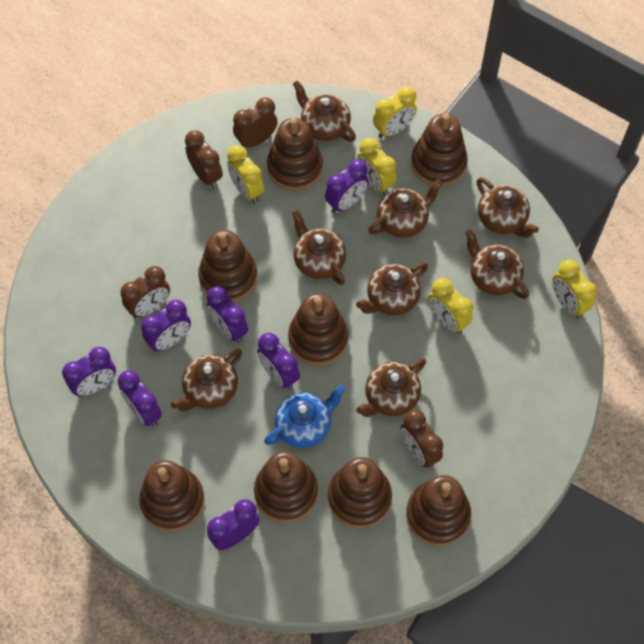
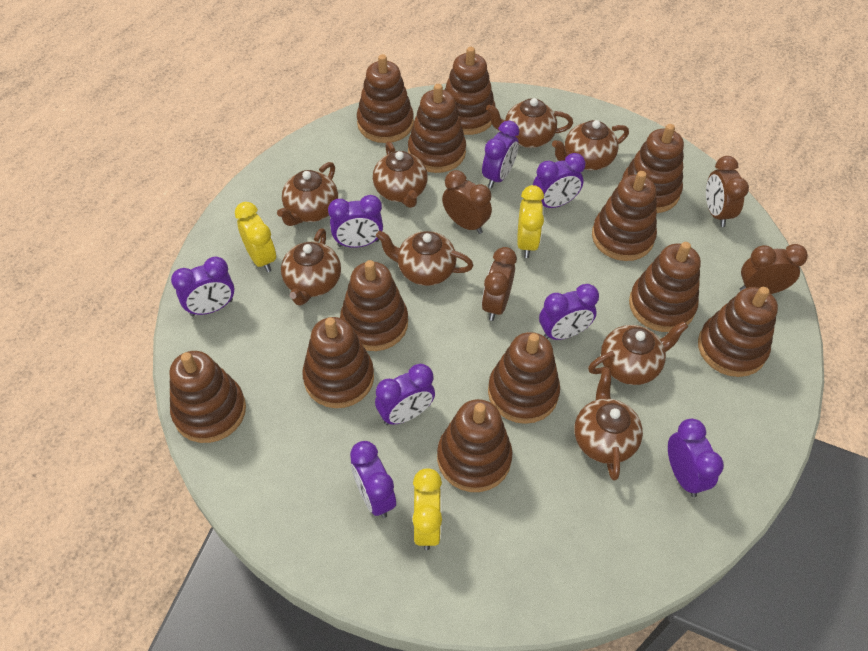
blue teapot: 1 -> 0
brown stacking toy: 8 -> 12
purple clock: 7 -> 8
yellow clock: 5 -> 3

